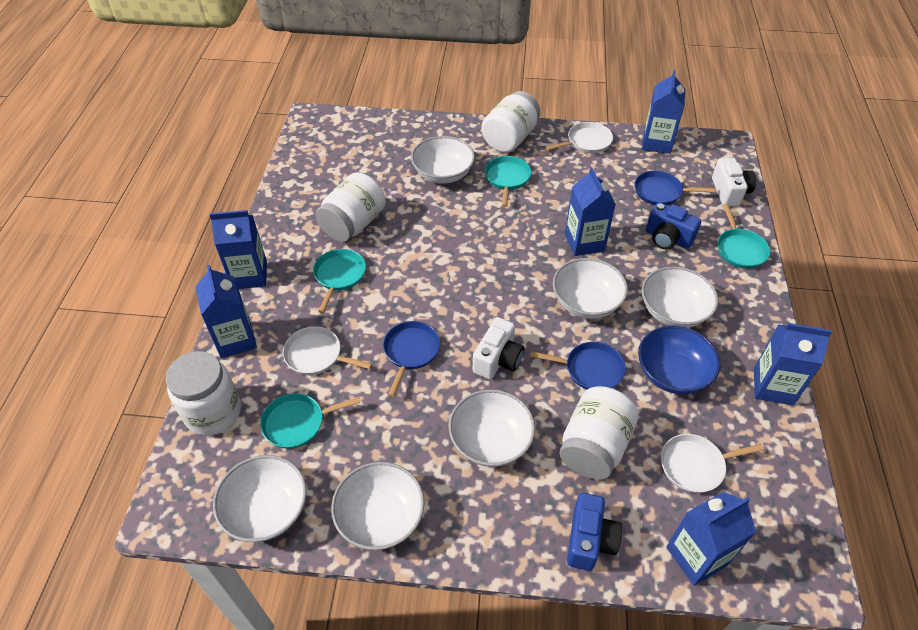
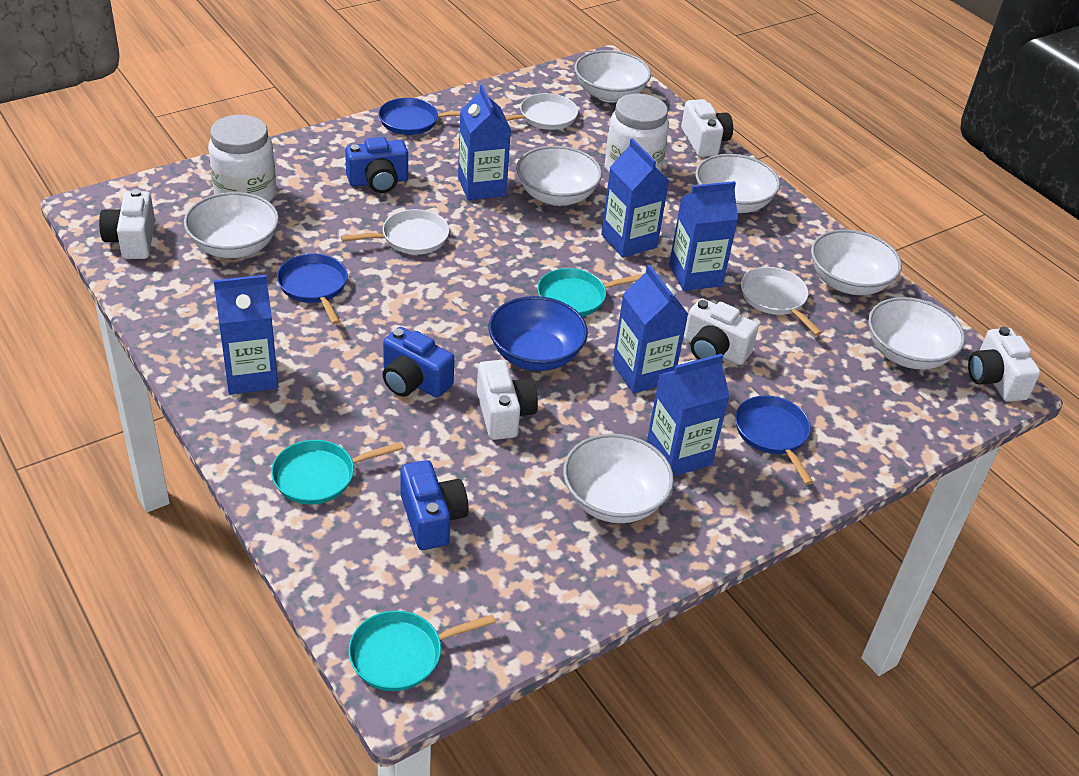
blue camera: 2 -> 3
turquoise pan: 4 -> 3
white bowl: 6 -> 7
white camera: 2 -> 5
white jar: 4 -> 2

